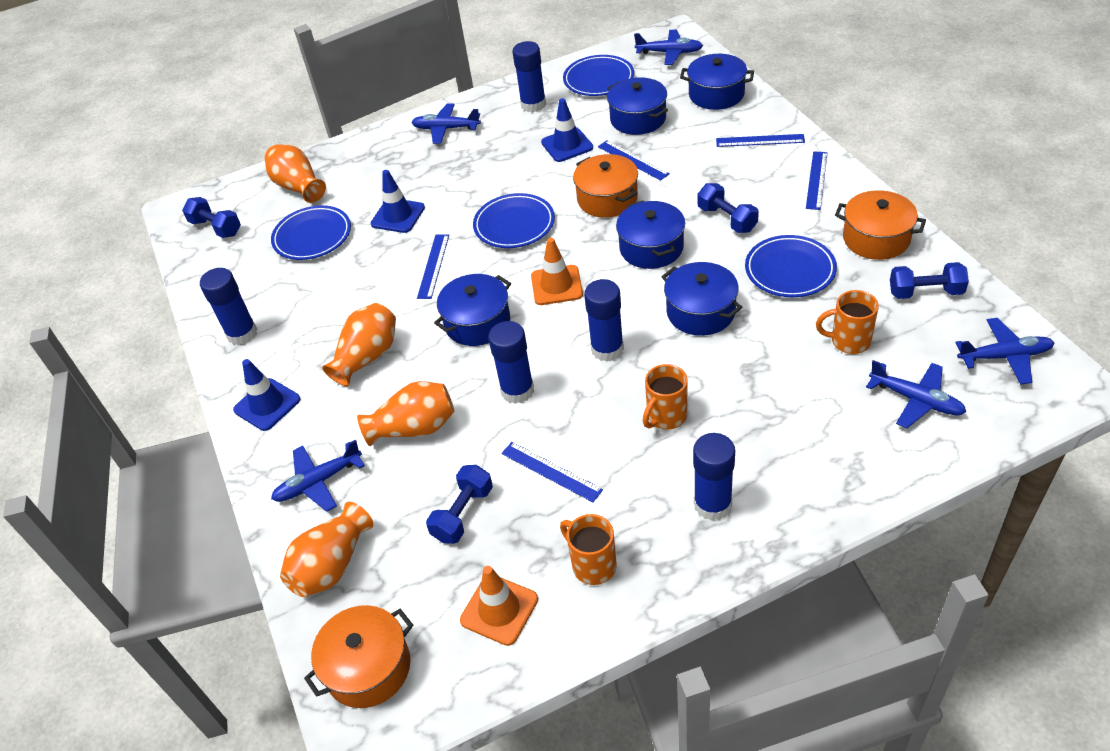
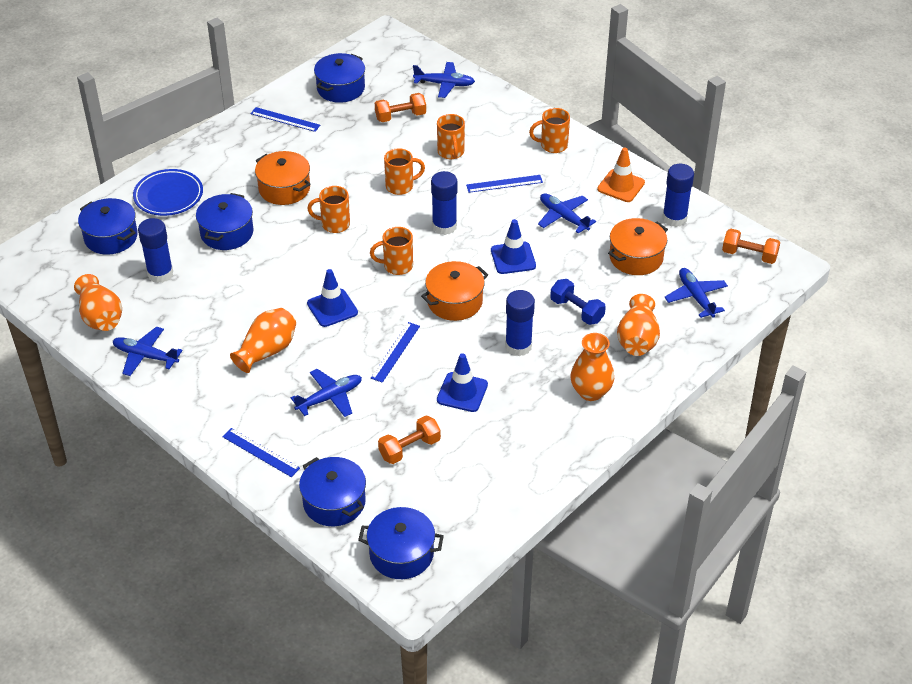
blue dumbbell: 4 -> 1
blue glue stick: 5 -> 4
blue plate: 4 -> 1
blue ruler: 5 -> 4
orange dumbbell: 0 -> 3
orange mug: 3 -> 5
orange traffic cone: 2 -> 1

